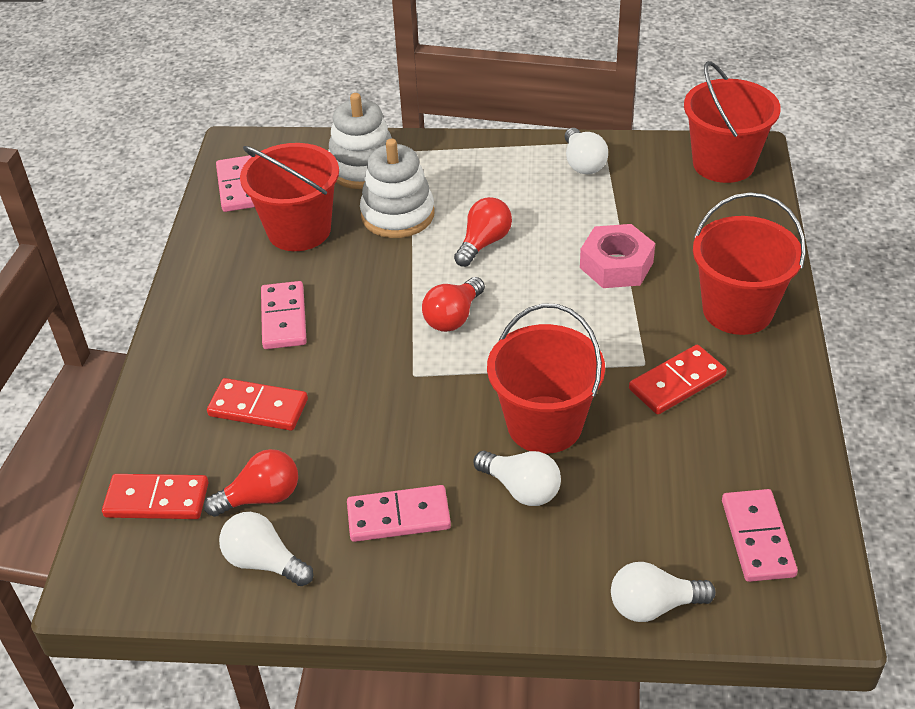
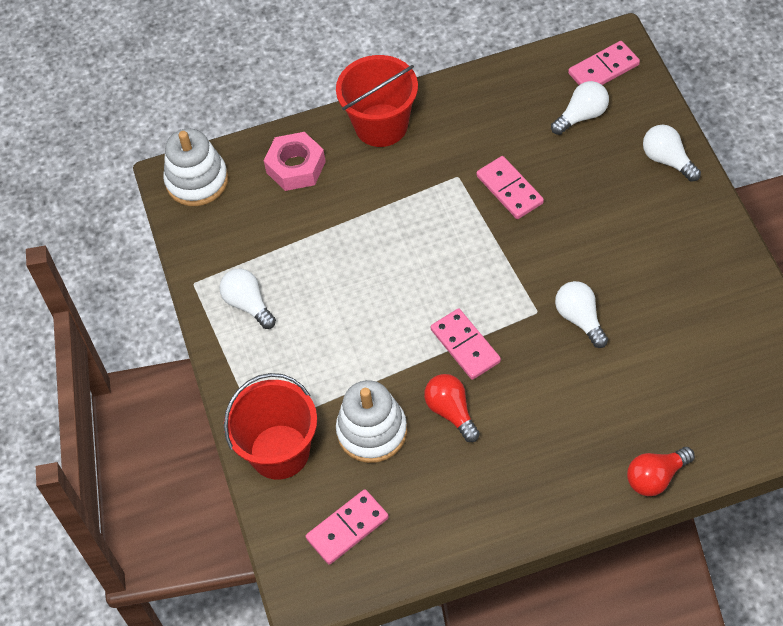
red bucket: 4 -> 2
red domino: 3 -> 0
red light bulb: 3 -> 2

